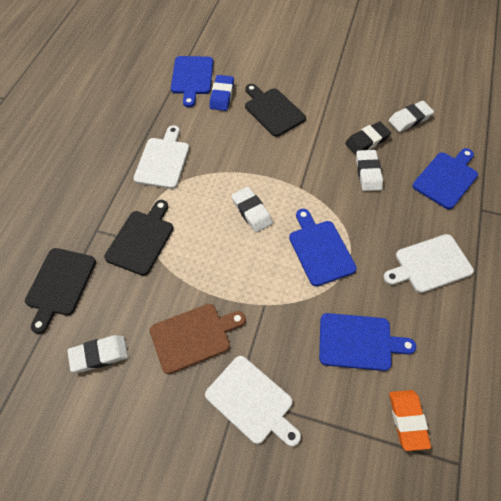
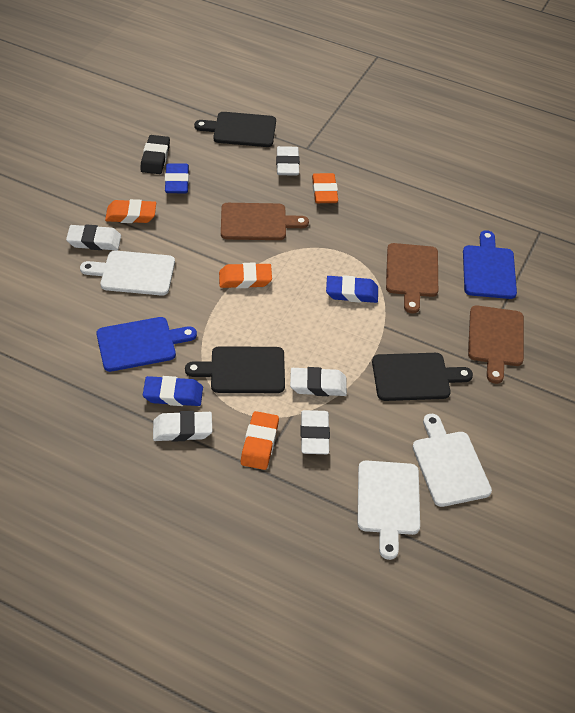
blue cutting board: 4 -> 2
blue eraser: 1 -> 3
brown cutting board: 1 -> 3
orange eraser: 1 -> 4
white eraser: 4 -> 5

